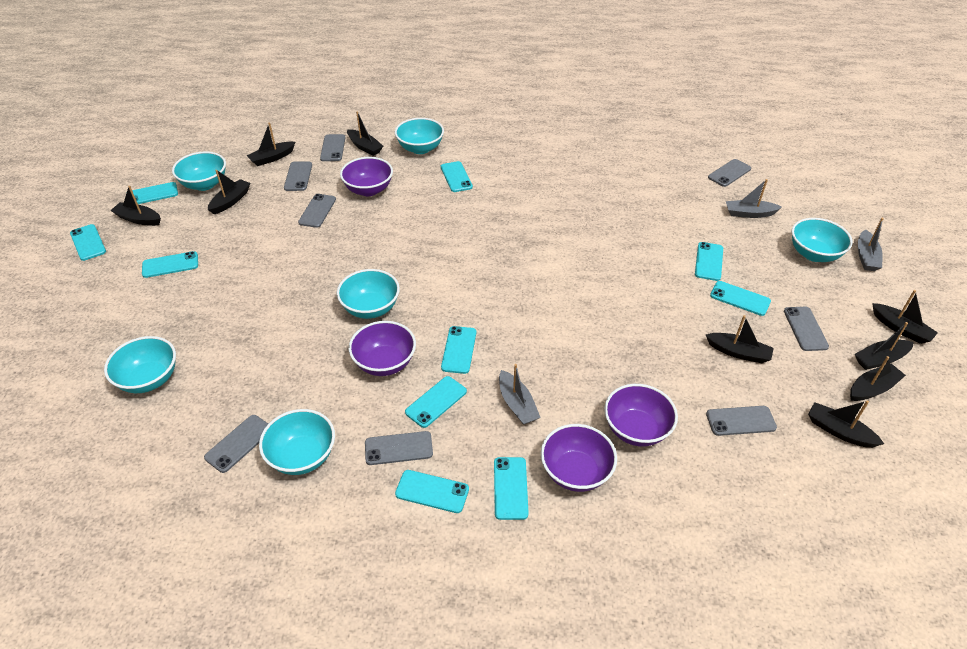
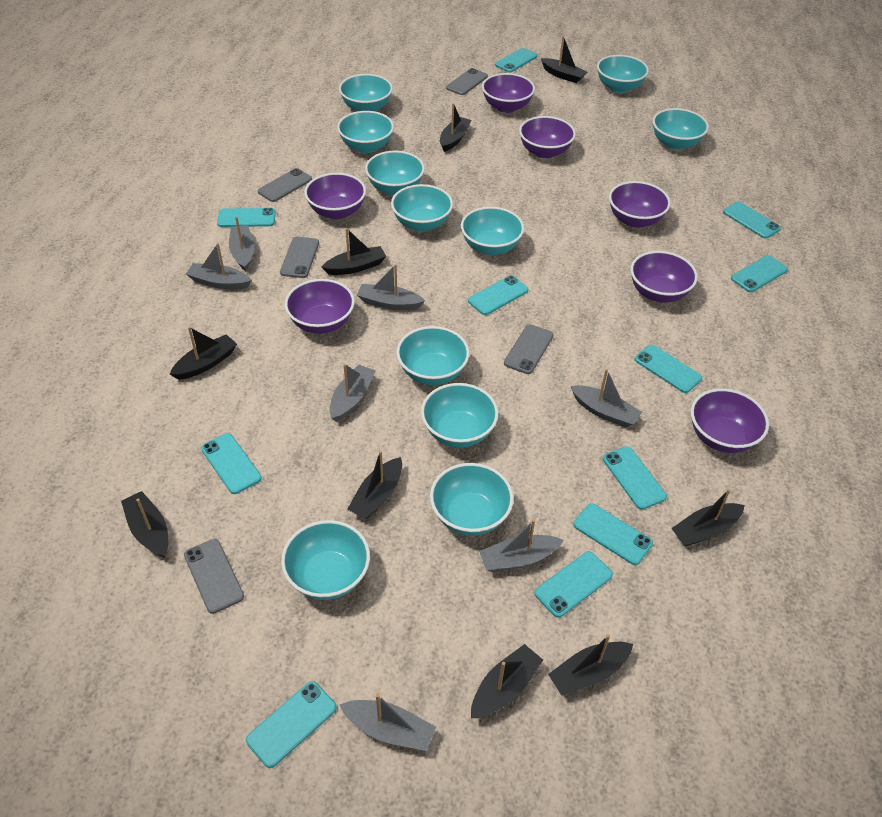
grey boat: 3 -> 7
grey phone: 8 -> 5
purple bowl: 4 -> 7
turquoise bowl: 6 -> 11
turquoise phone: 10 -> 11

